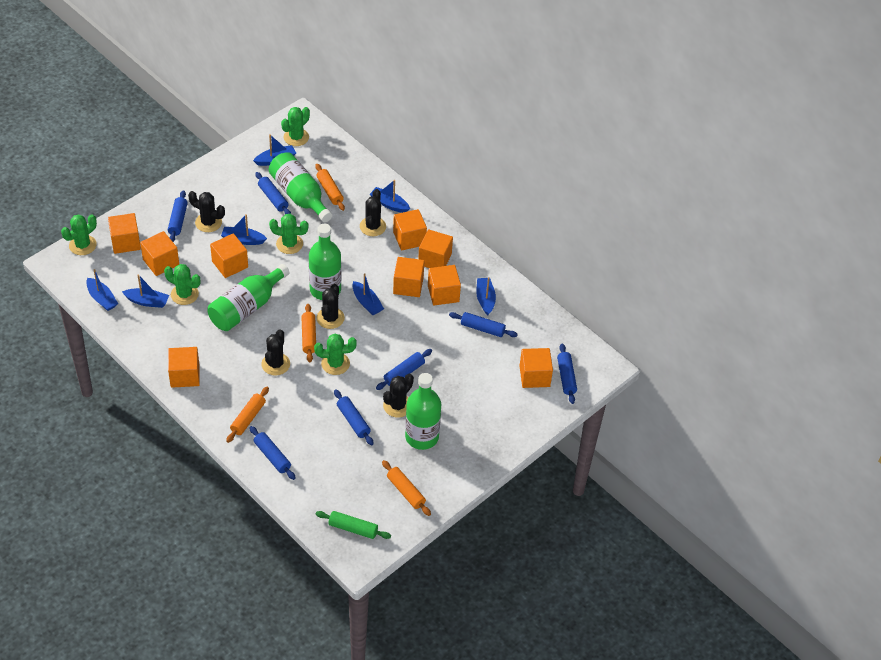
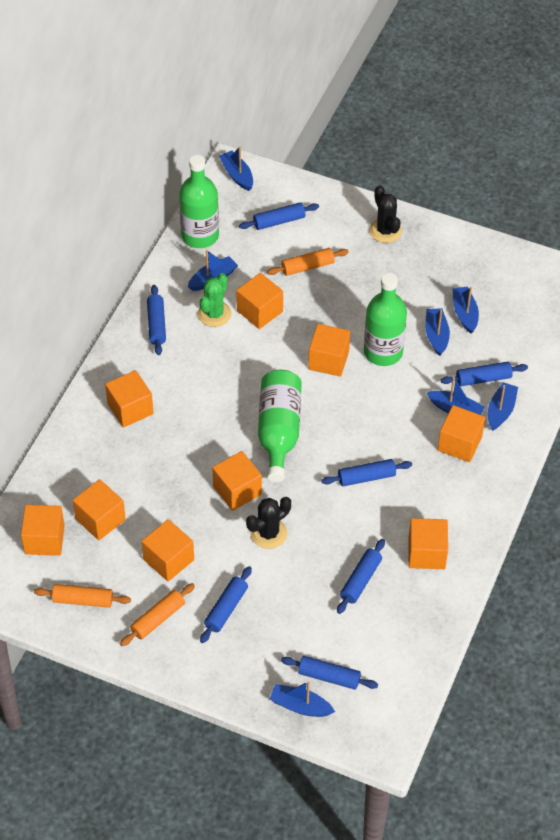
black cactus: 5 -> 2
green bottle: 4 -> 3
green cactus: 5 -> 1
green rolling pin: 1 -> 0
orange rolling pin: 4 -> 3

